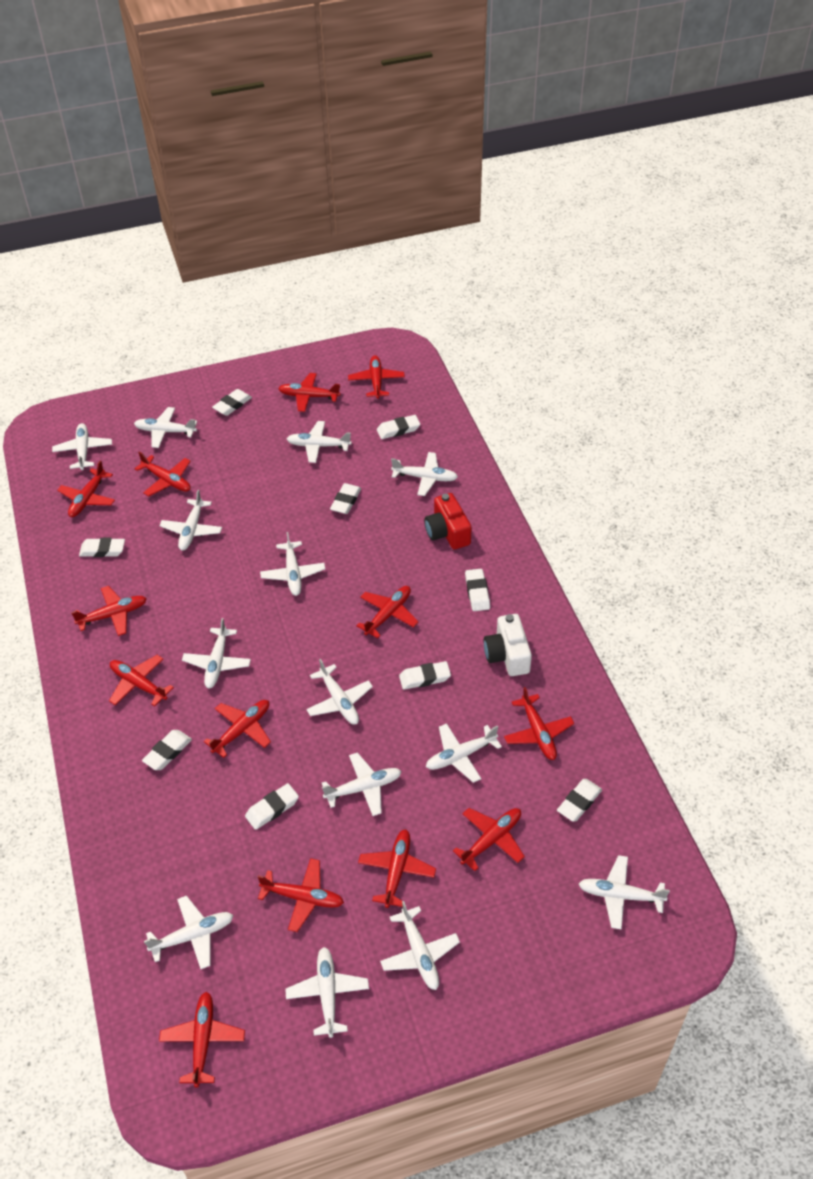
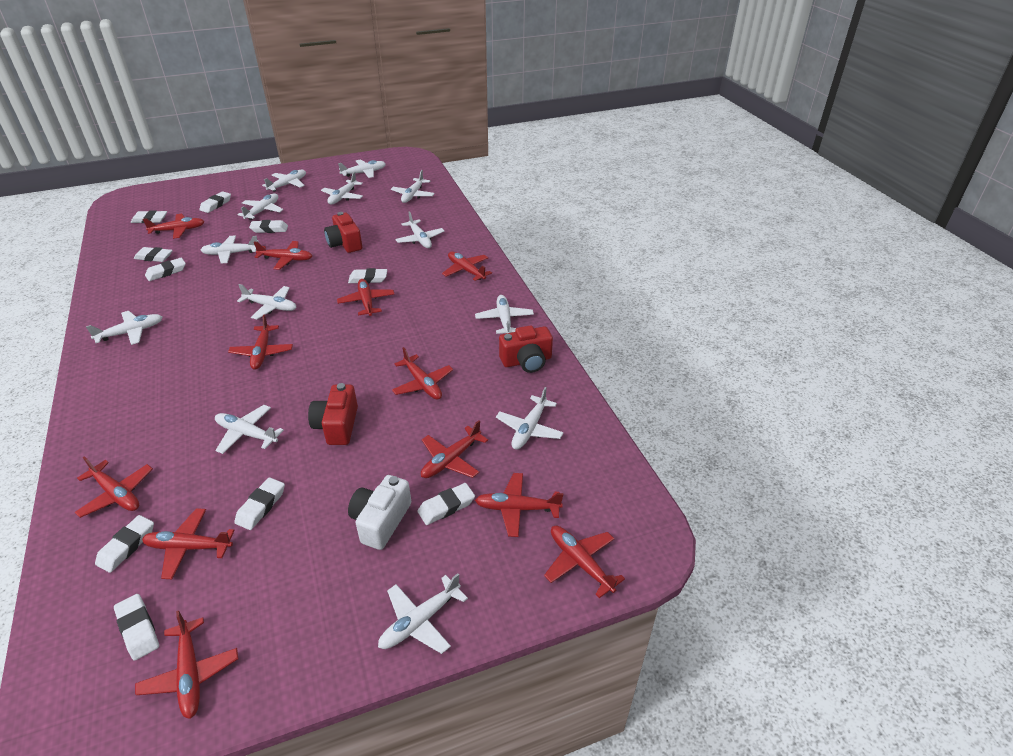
red camera: 1 -> 3
red plane: 13 -> 12
white eraser: 9 -> 10
white plane: 14 -> 13

